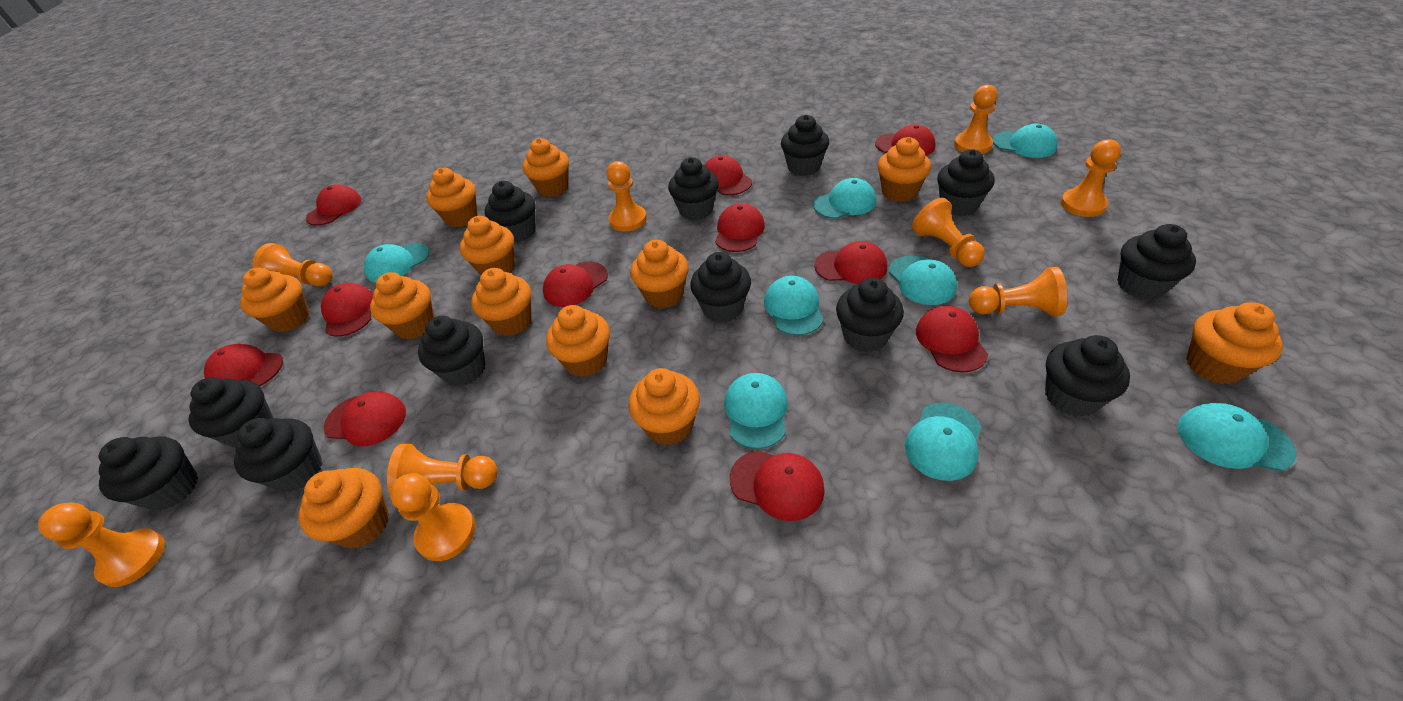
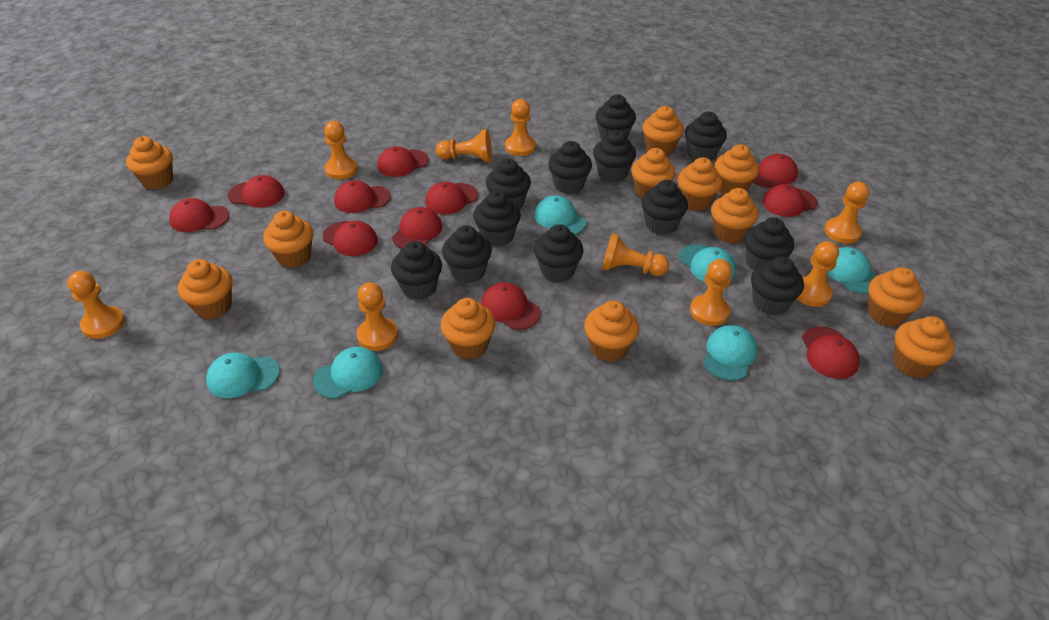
turquoise cap: 8 -> 6

